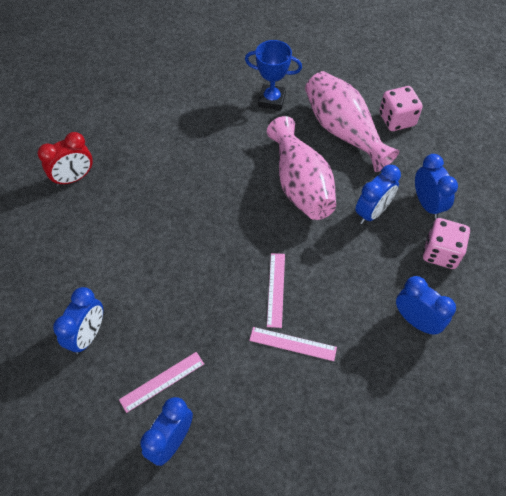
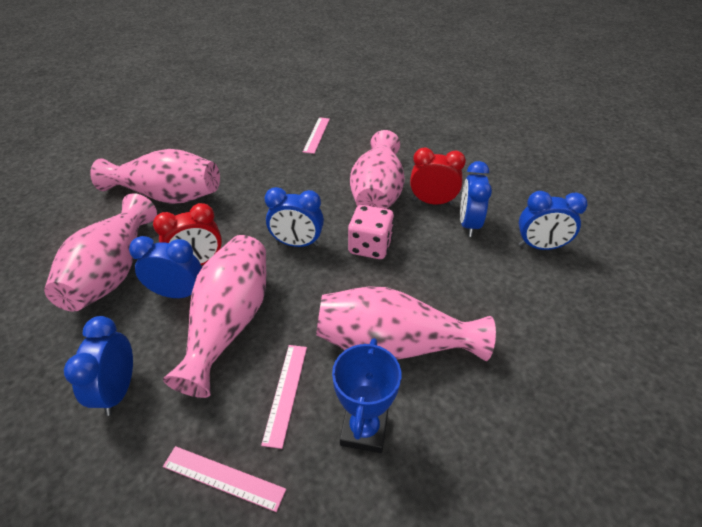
pink dice: 2 -> 1
pink vase: 2 -> 5
red clock: 1 -> 2

